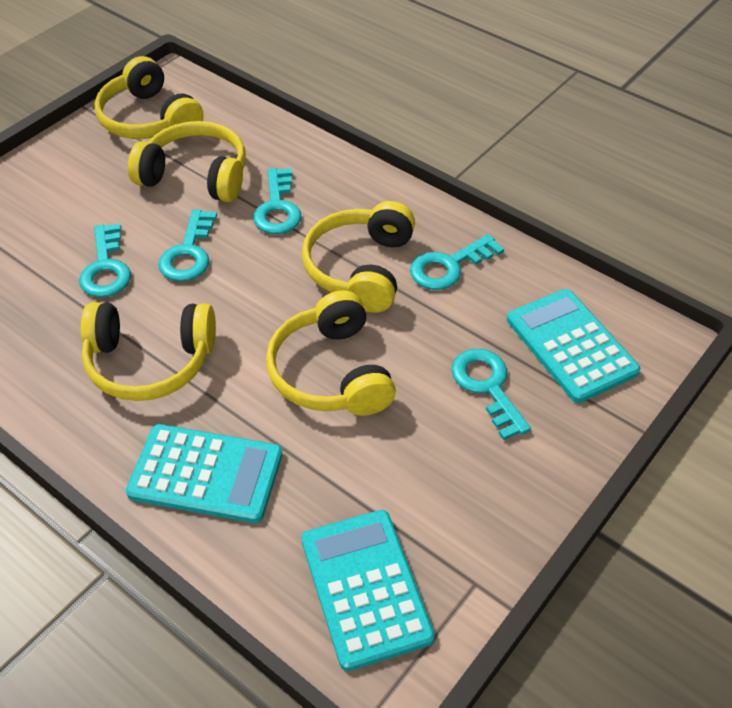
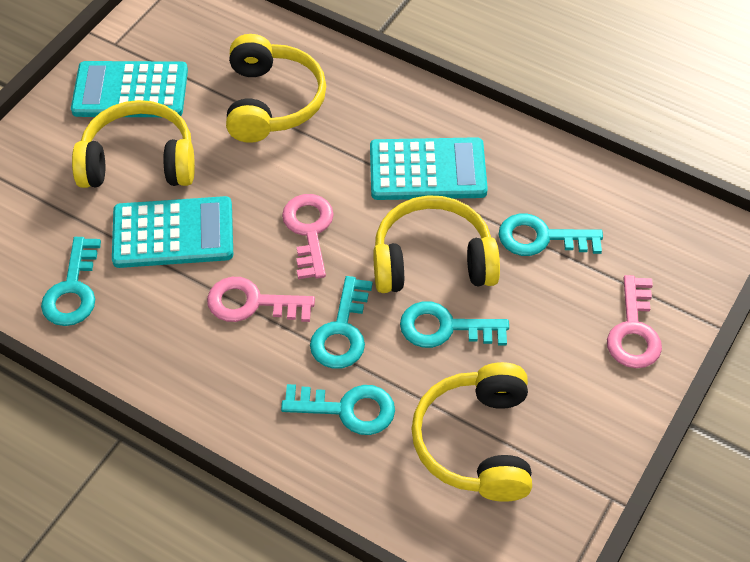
pink key: 0 -> 3
yellow headphones: 5 -> 4

